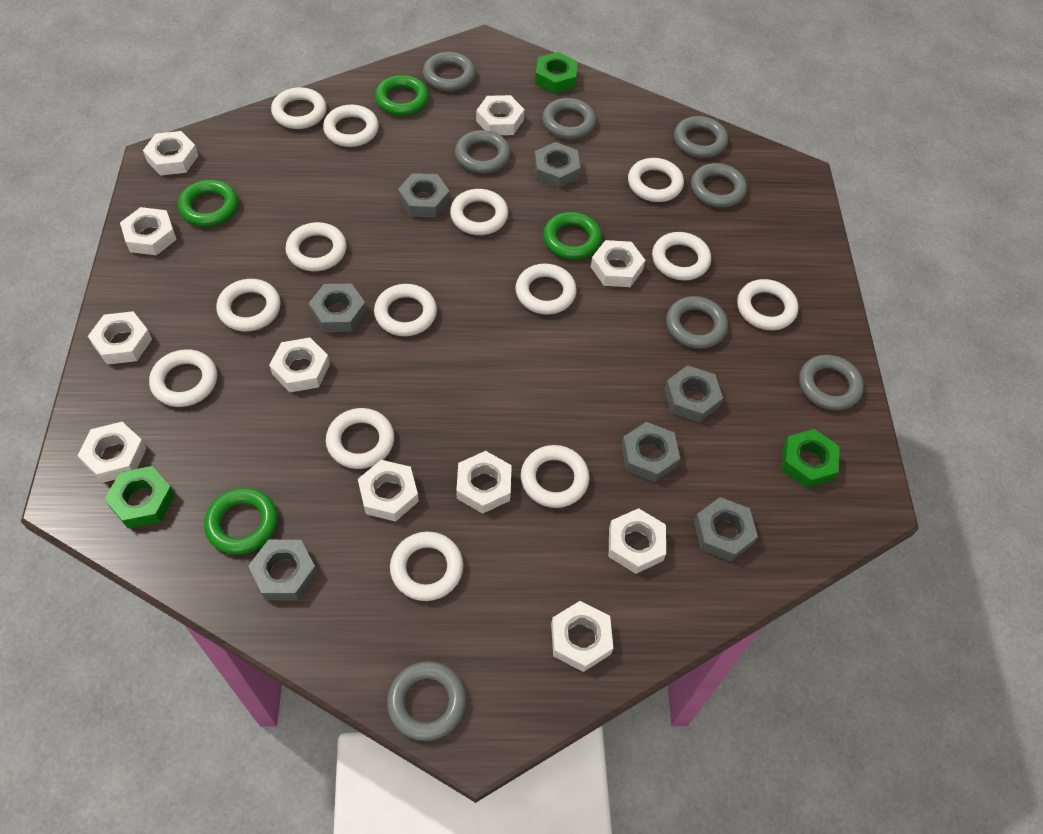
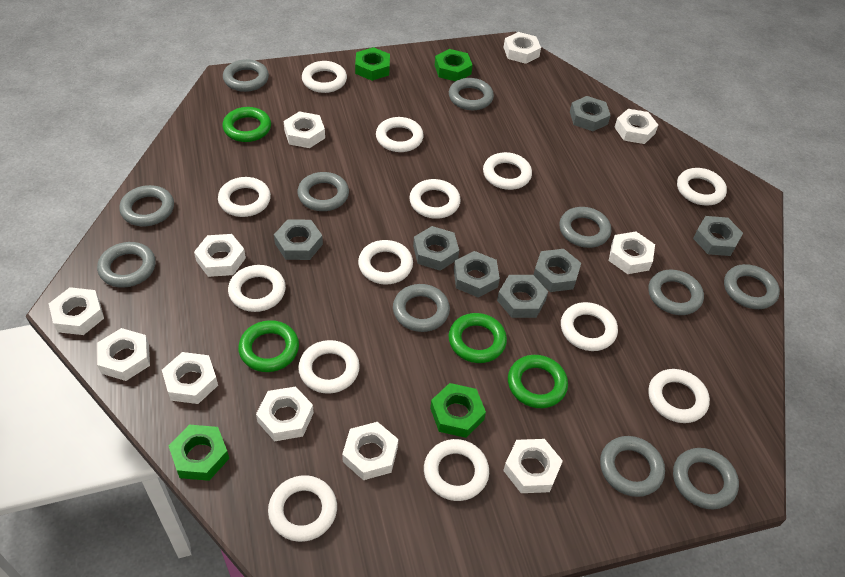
green nut: 3 -> 4
grey ring: 8 -> 11
white ring: 14 -> 13

